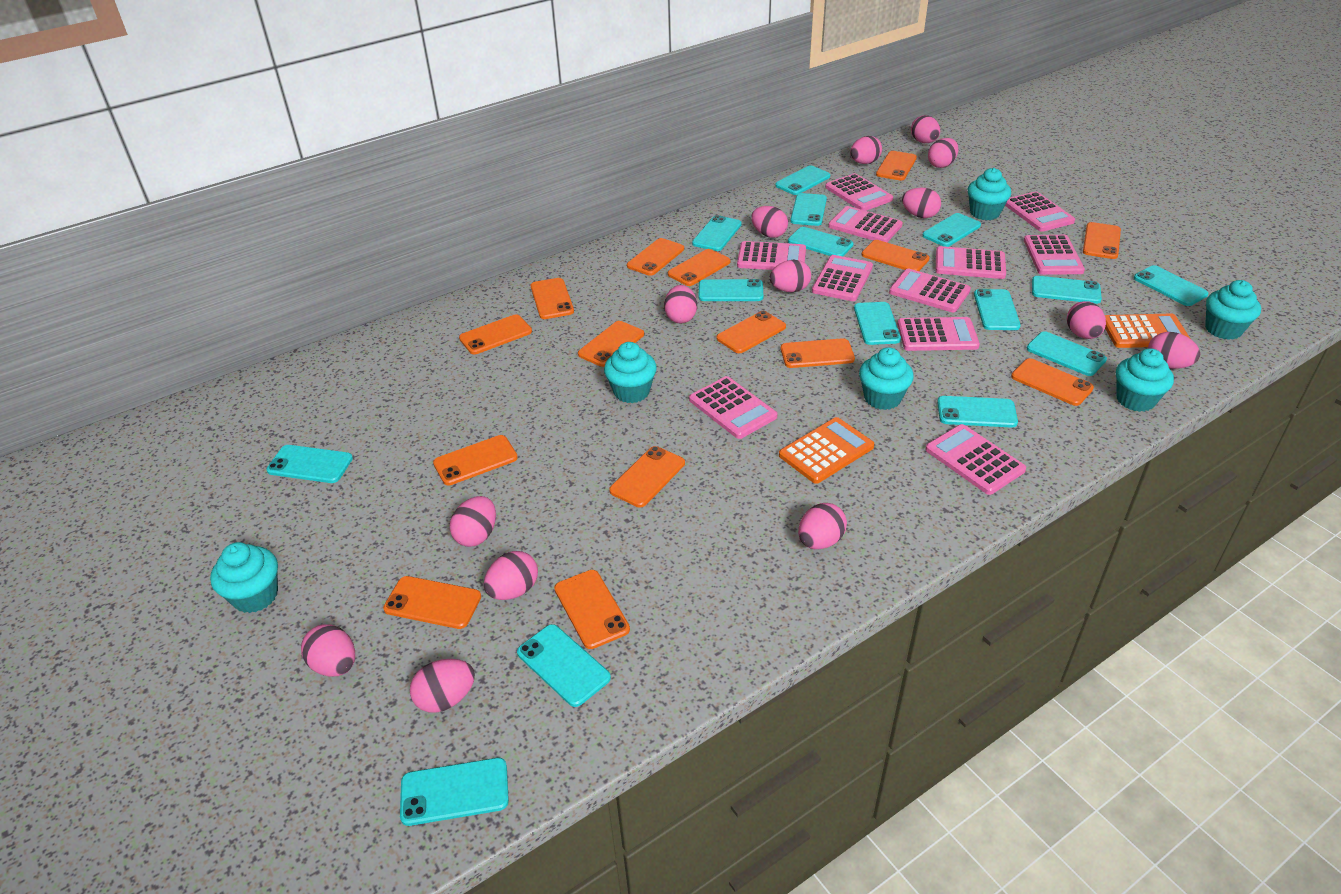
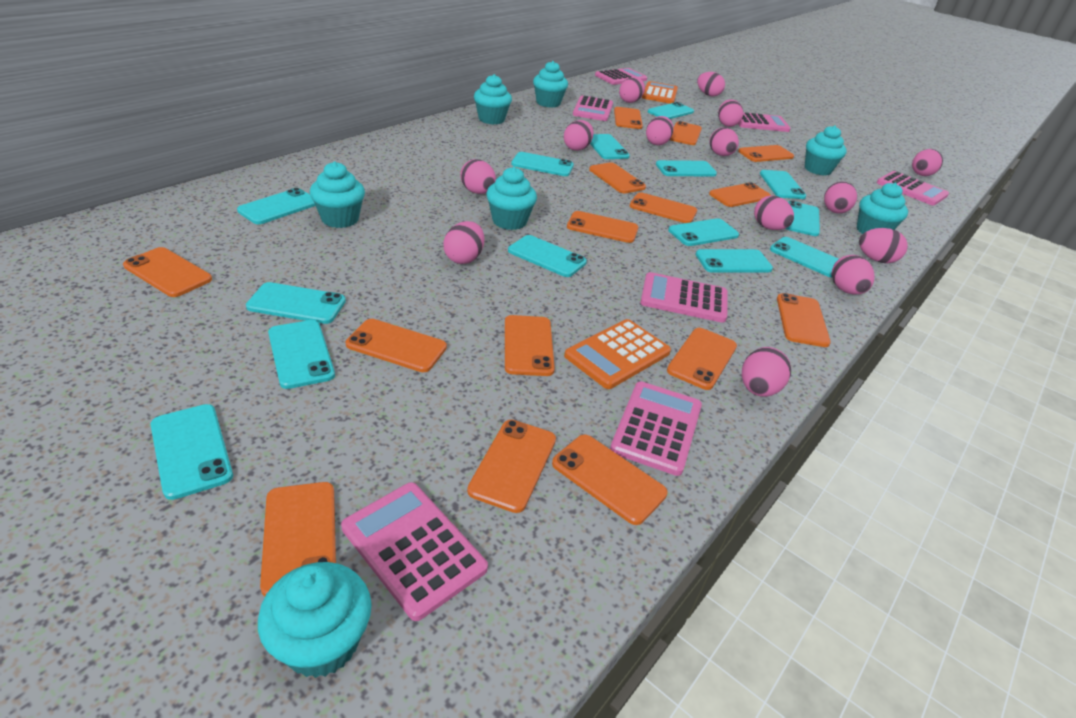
pink calculator: 11 -> 7
turquoise cupcake: 6 -> 7
turquoise phone: 15 -> 14

